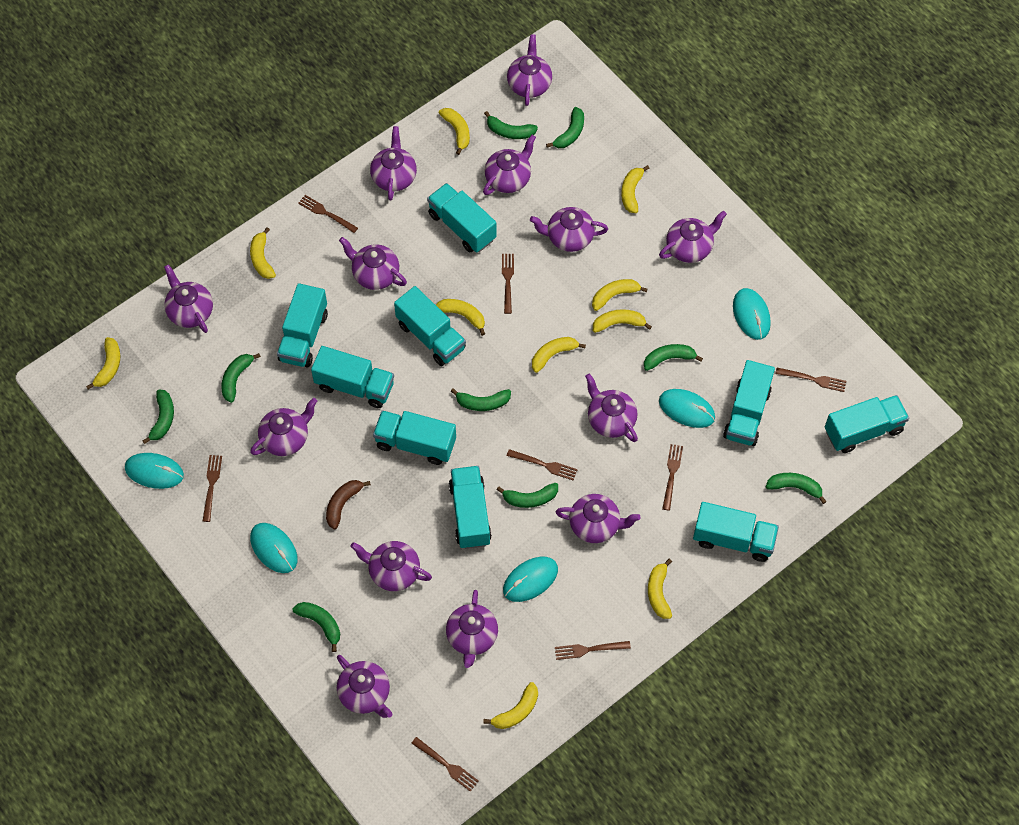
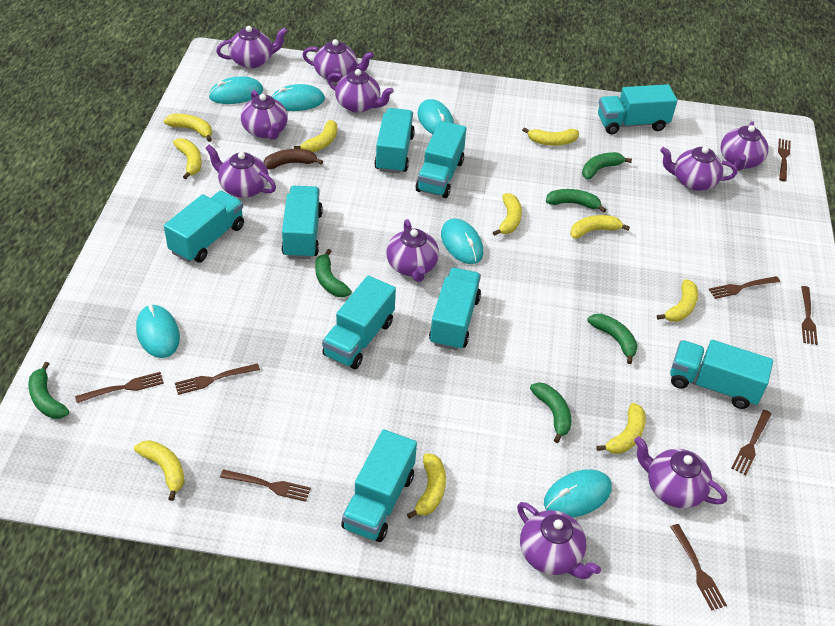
green banana: 9 -> 6
purple teapot: 13 -> 10
turquoise mouse: 5 -> 6

